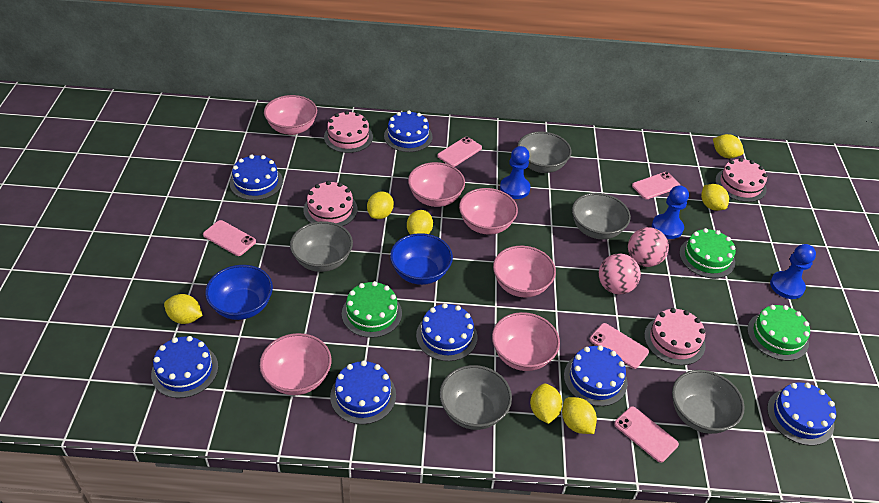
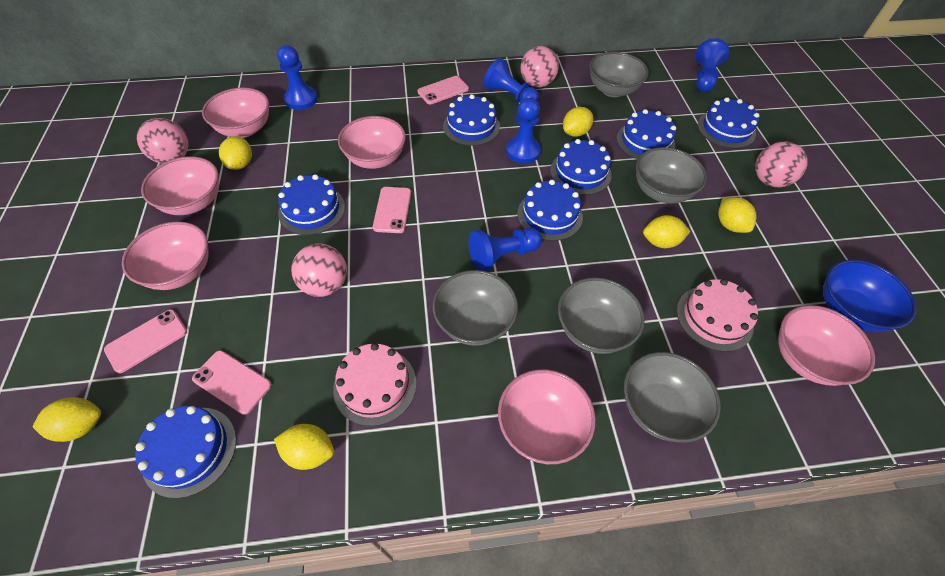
blue bowl: 2 -> 1
blue pawn: 3 -> 5
green cake: 3 -> 0
pink ball: 2 -> 4
pink cake: 4 -> 2
pink phone: 5 -> 4
yellow lemon: 7 -> 6

